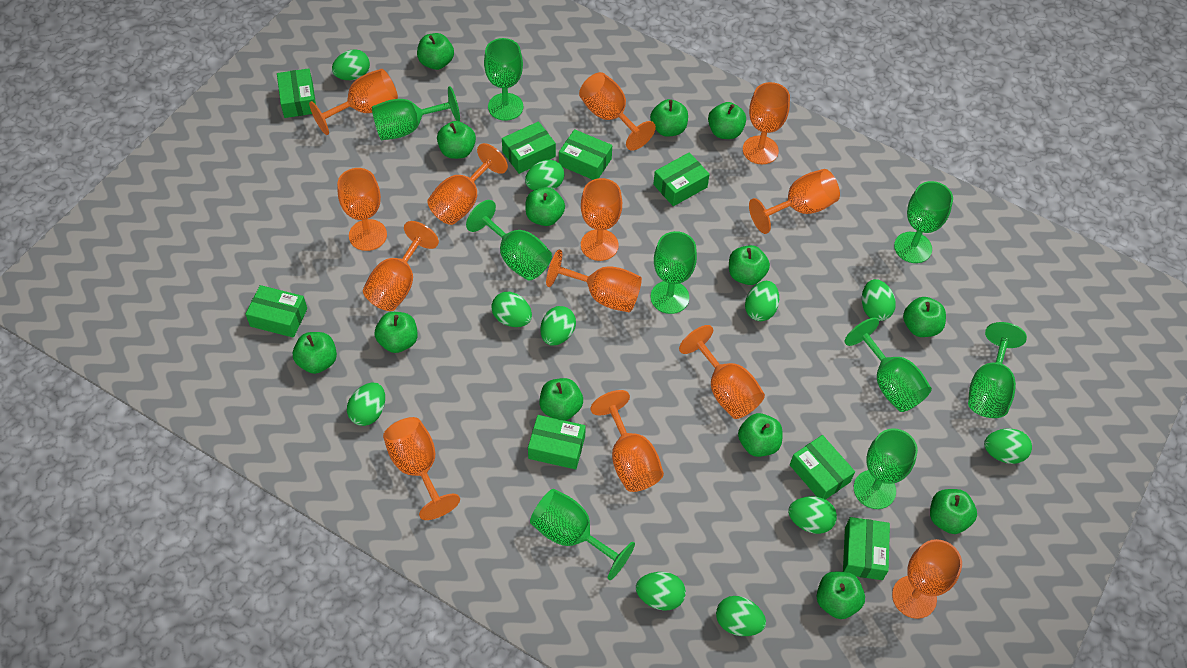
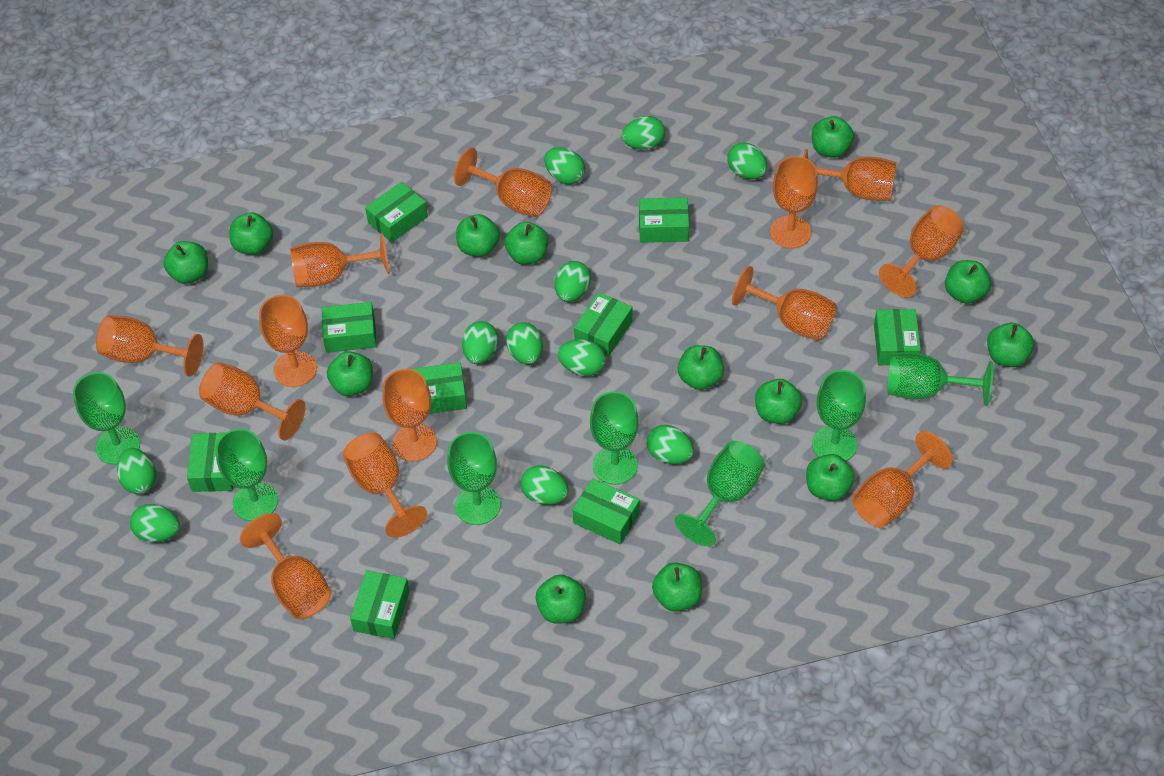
green box: 8 -> 9
green goblet: 9 -> 7

